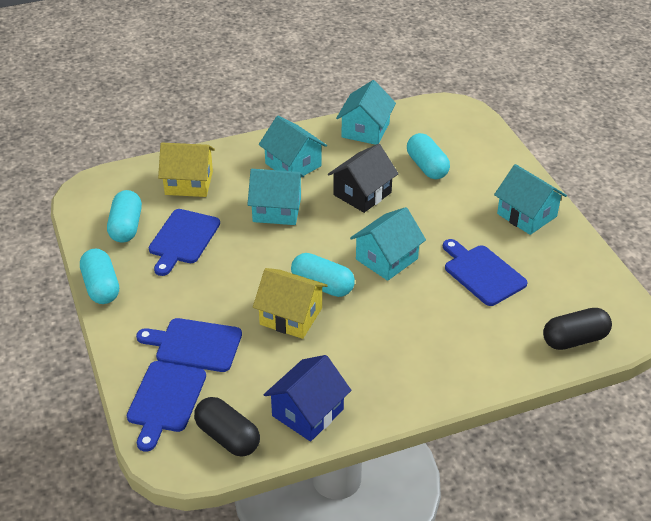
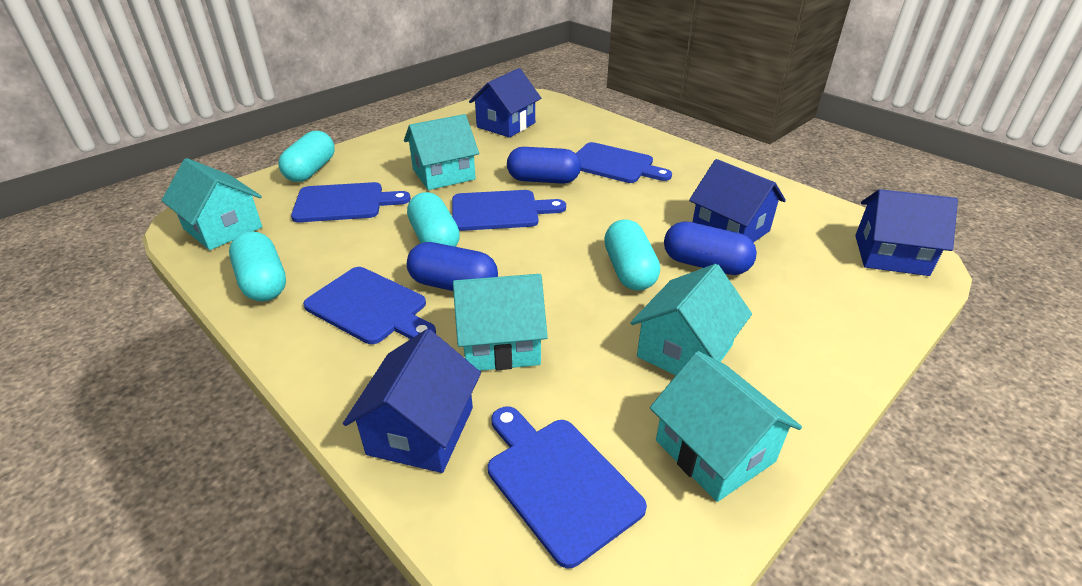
black capsule: 2 -> 0
black house: 1 -> 0
blue capsule: 0 -> 3
blue cutting board: 4 -> 5
blue house: 1 -> 4
yellow house: 2 -> 0

